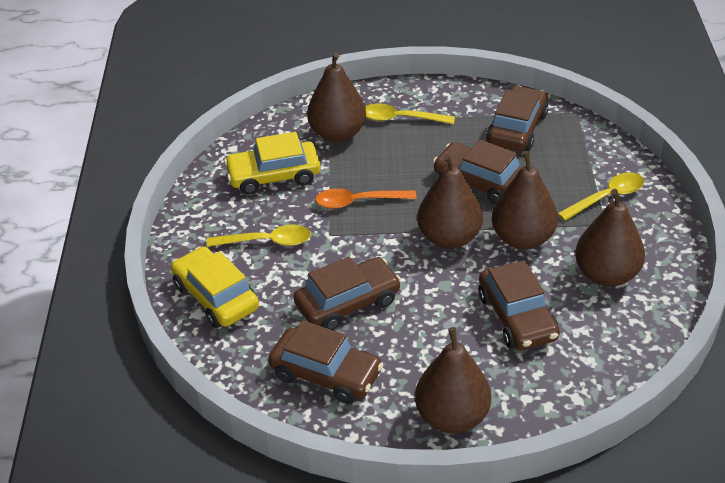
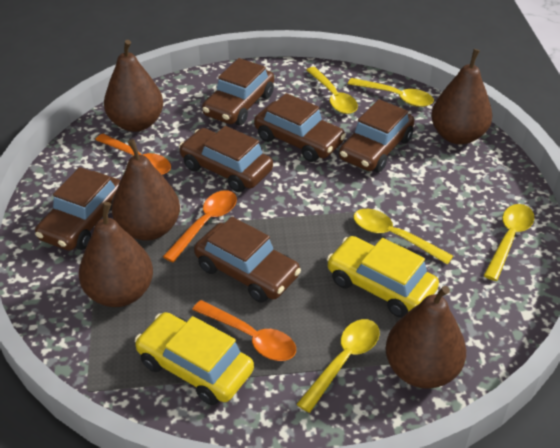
brown car: 5 -> 6
orange spoon: 1 -> 3
yellow spoon: 3 -> 5

